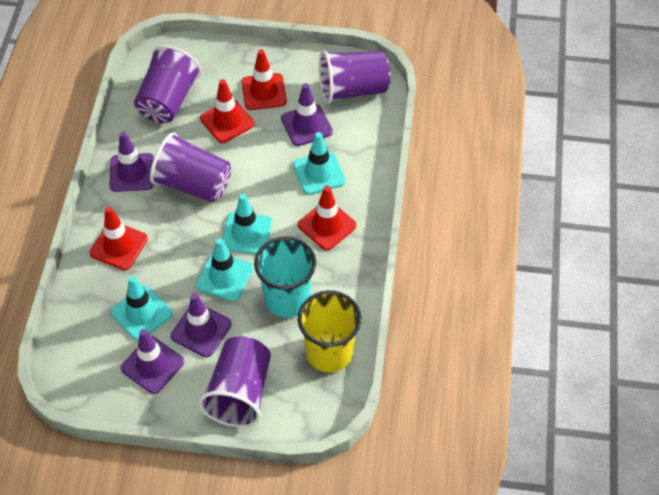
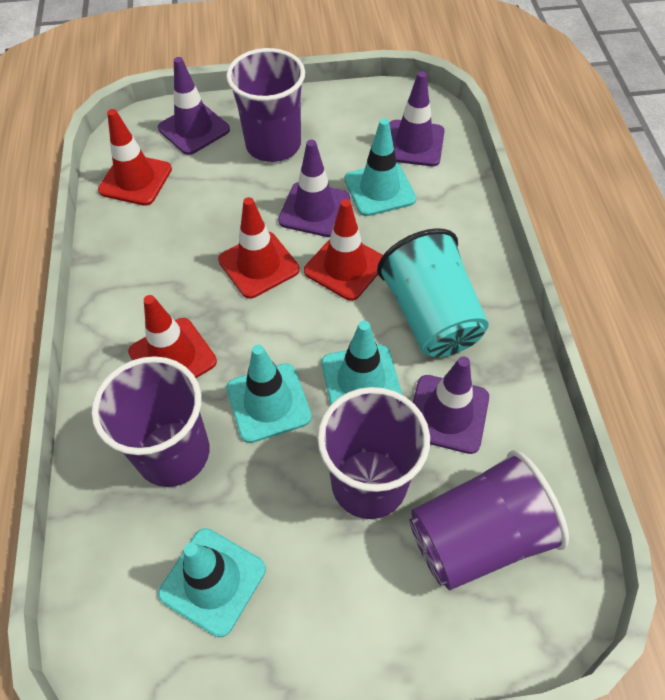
yellow cup: 1 -> 0

